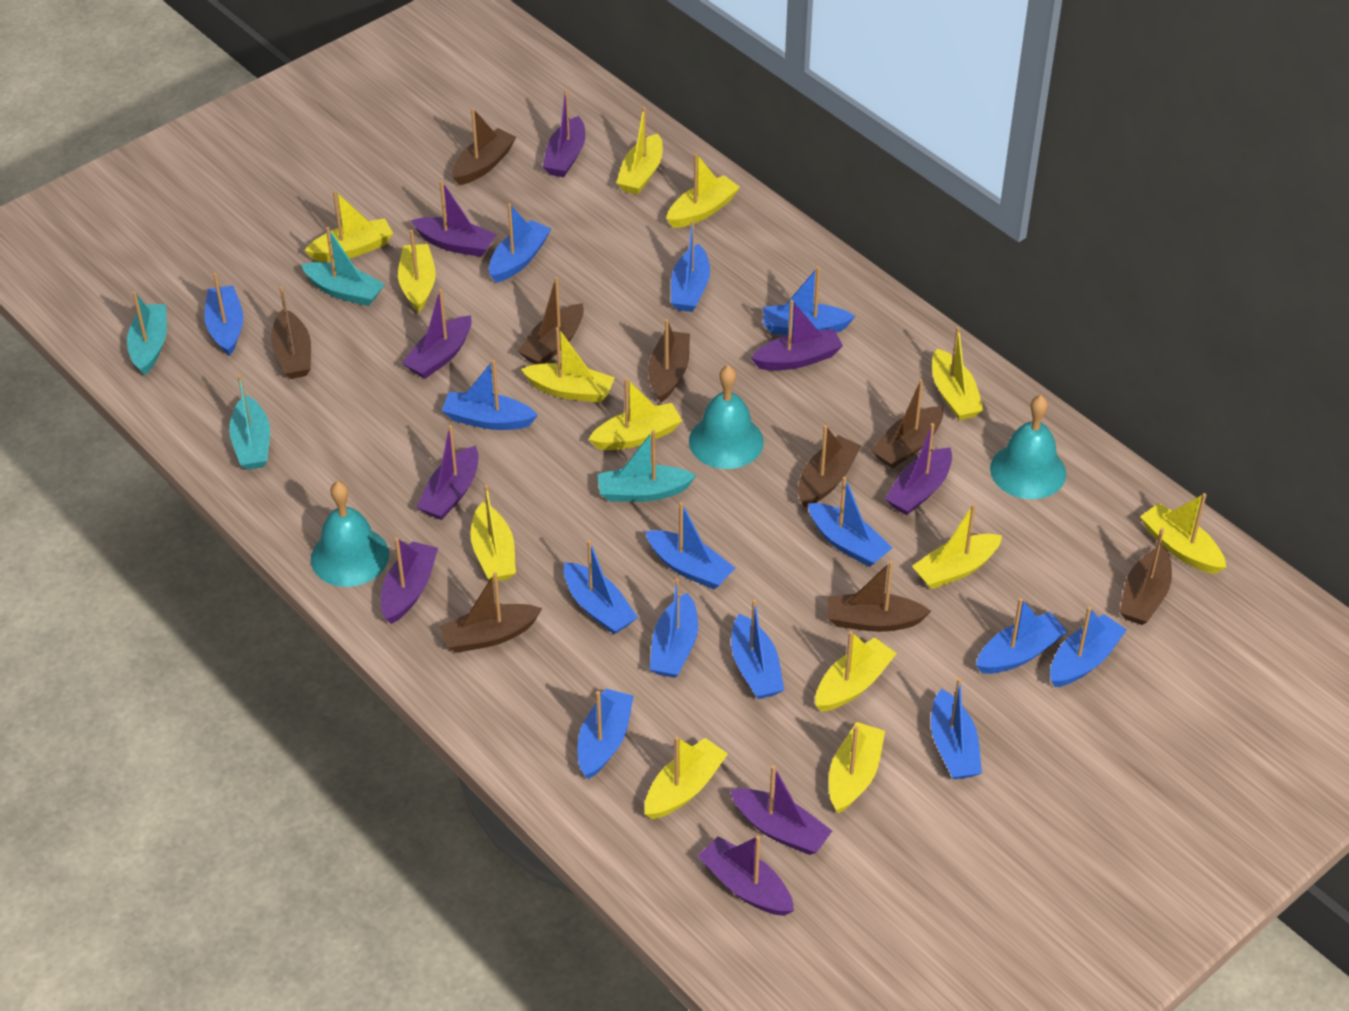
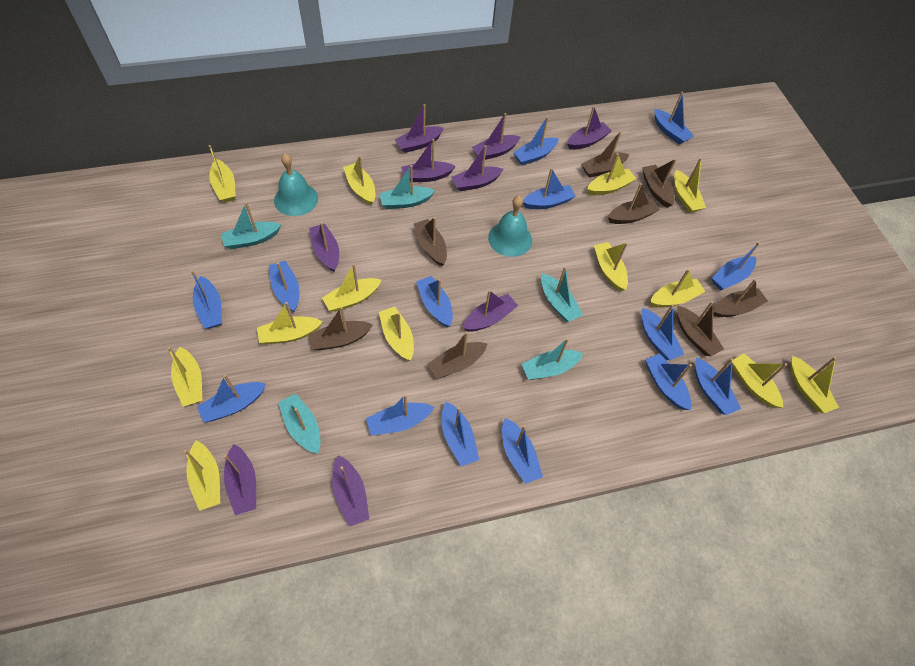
brown boat: 9 -> 8
turquoise bell: 3 -> 2
turquoise boat: 4 -> 5

